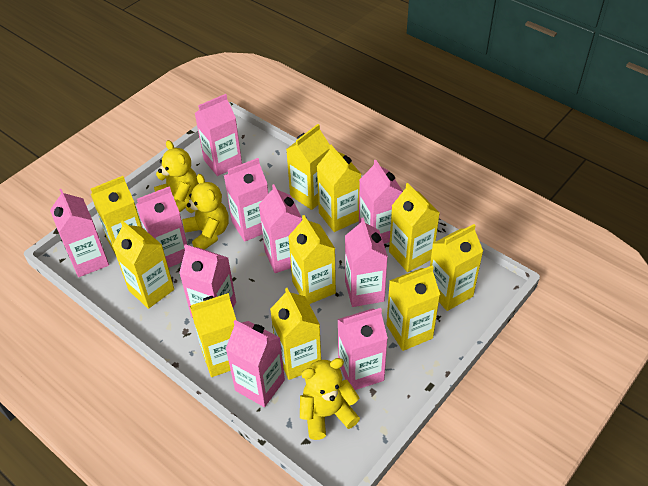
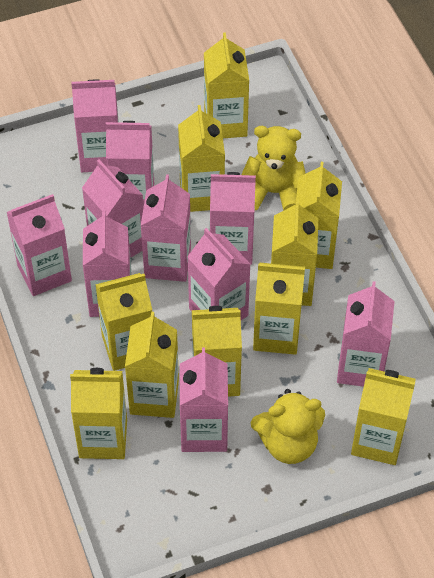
yellow teddy bear: 3 -> 2

